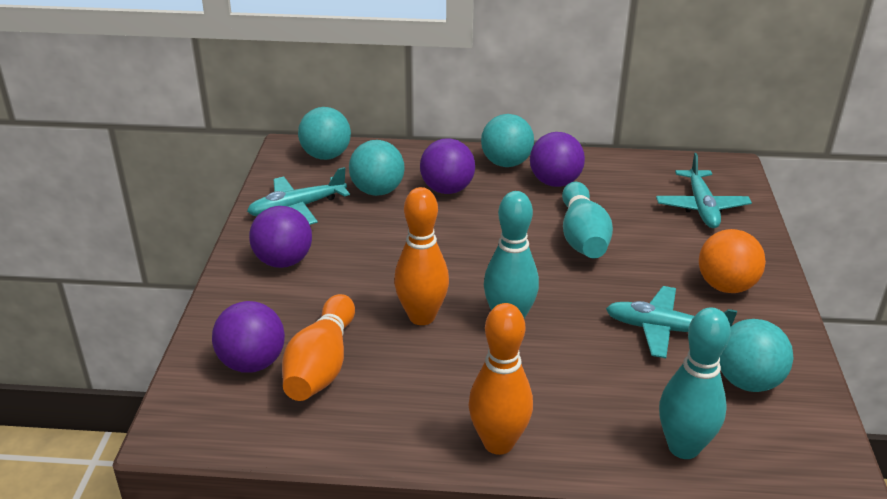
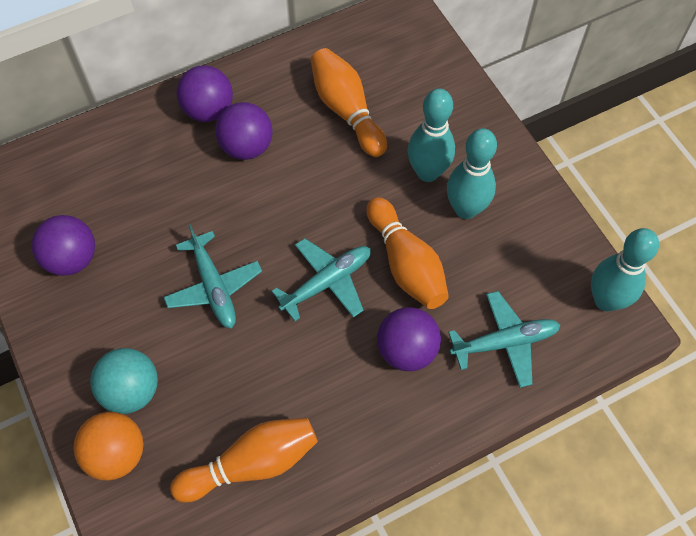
turquoise ball: 4 -> 1

